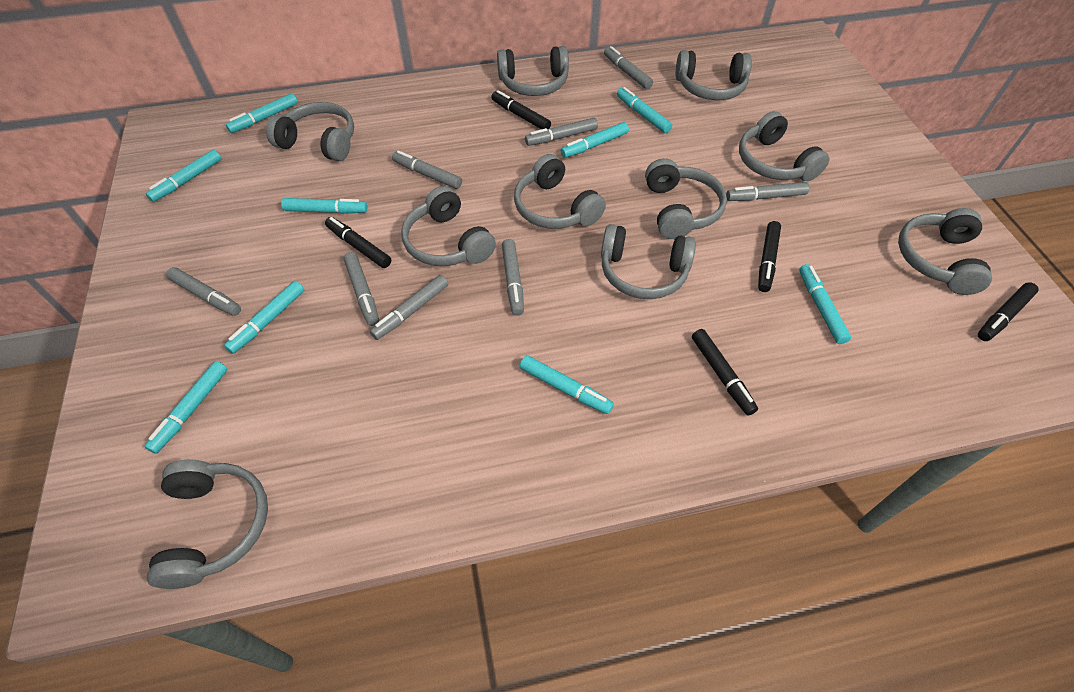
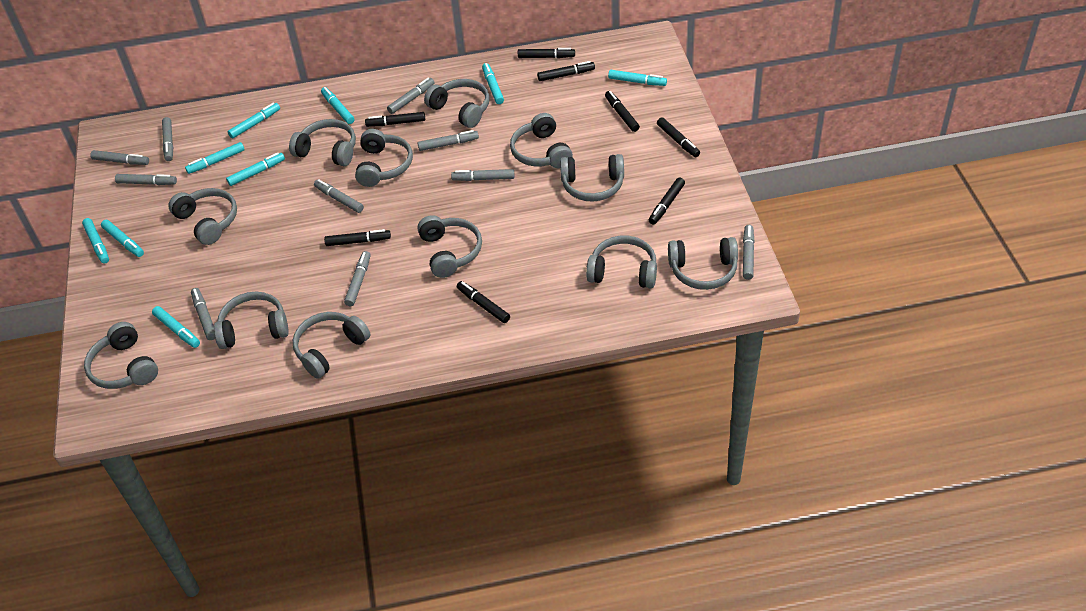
black marker: 5 -> 8
grey headphones: 10 -> 12
grey marker: 8 -> 10

